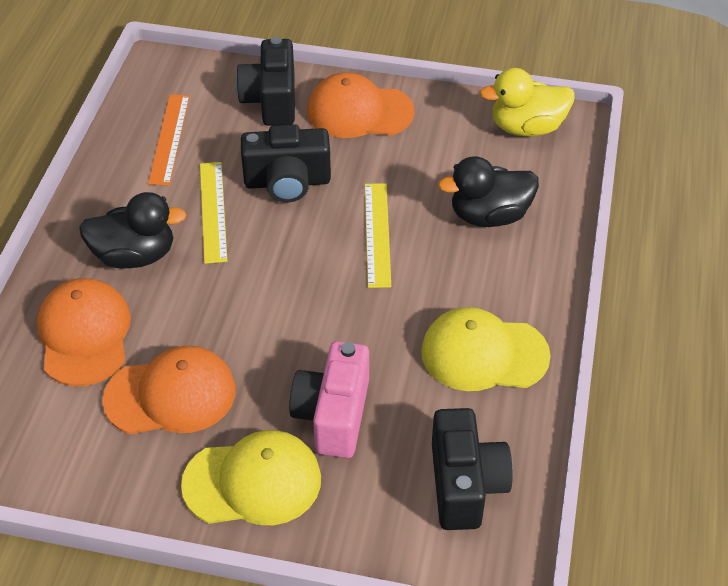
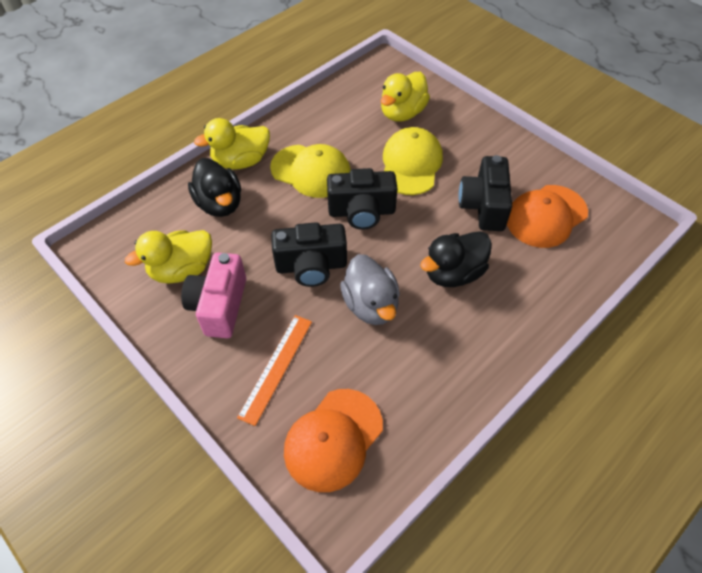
grey duck: 0 -> 1
orange cap: 3 -> 2
yellow duck: 1 -> 3
yellow ruler: 2 -> 0

